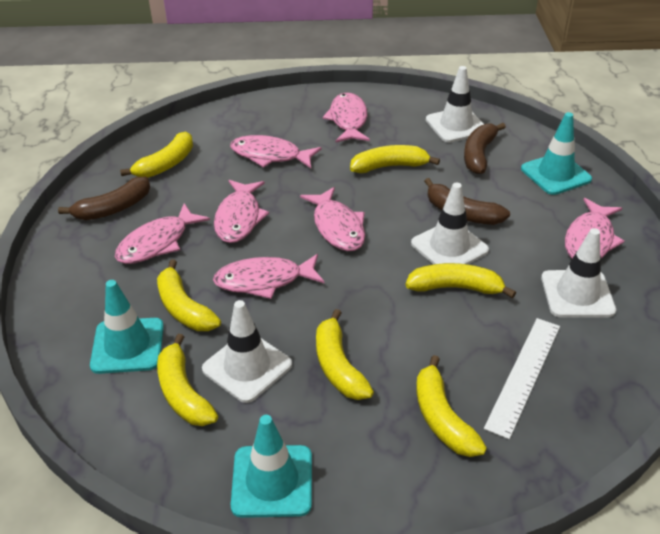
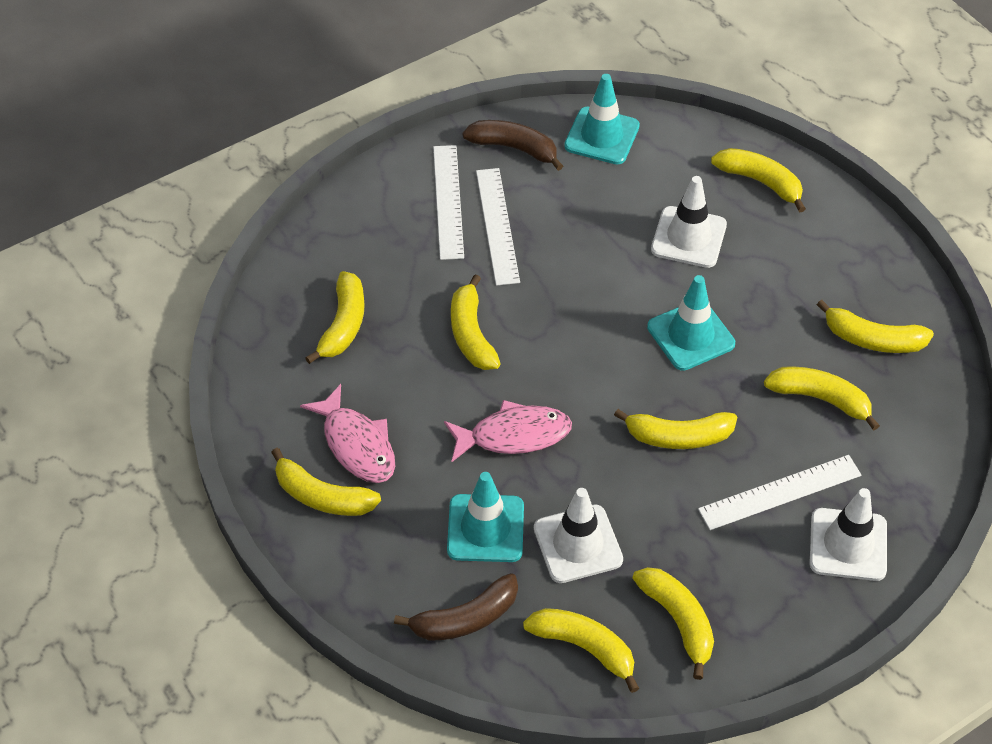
brown banana: 3 -> 2
pink fish: 7 -> 2
white ruler: 1 -> 3
white traffic cone: 4 -> 3
yellow banana: 7 -> 9

